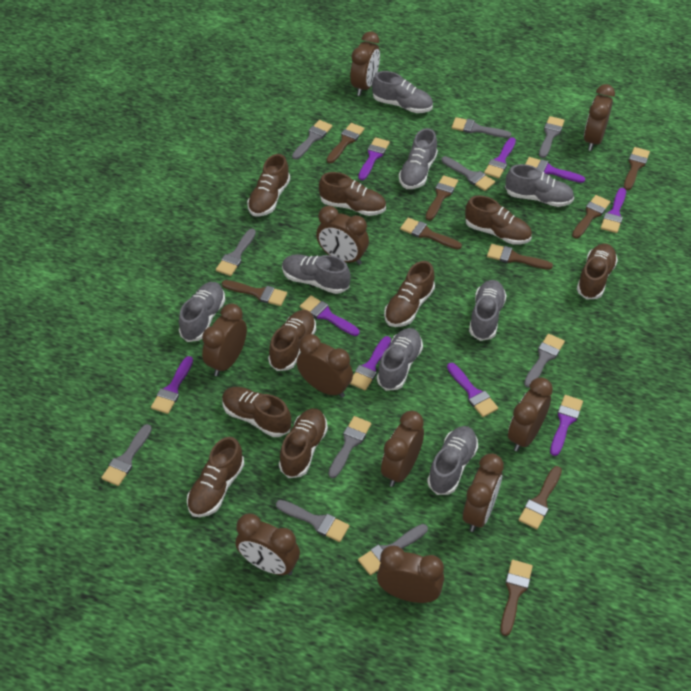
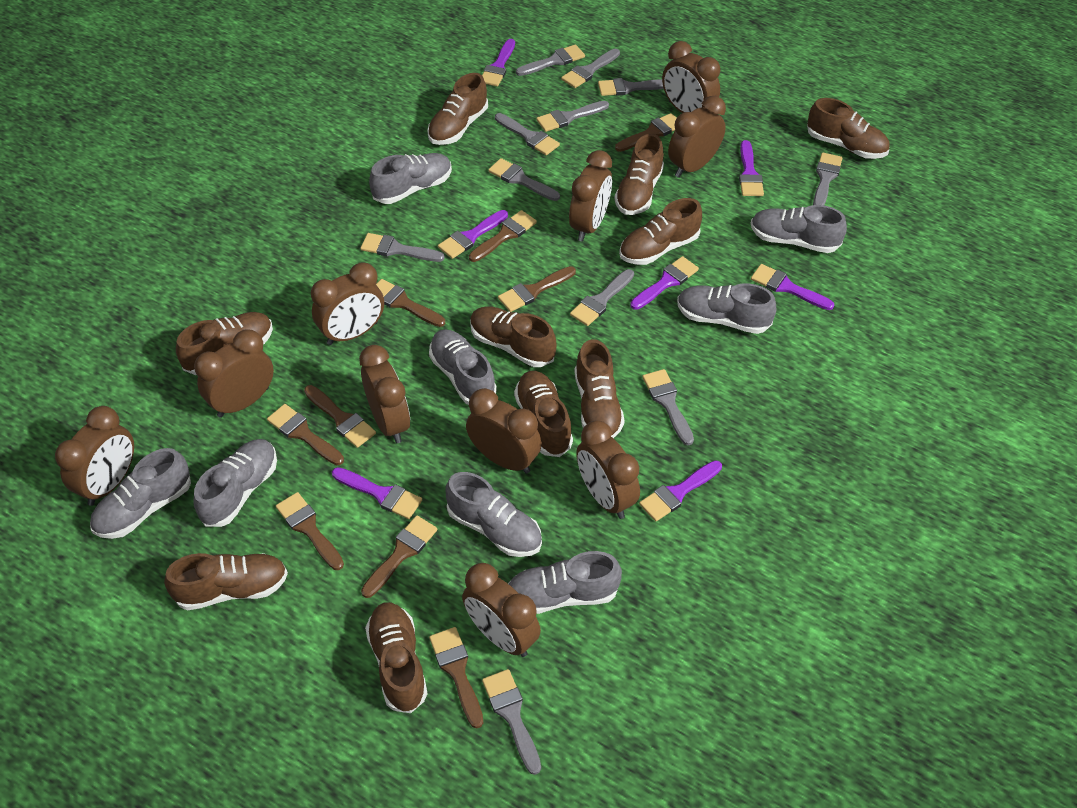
brown shoe: 9 -> 10
grey brush: 10 -> 11
purple brush: 9 -> 7

